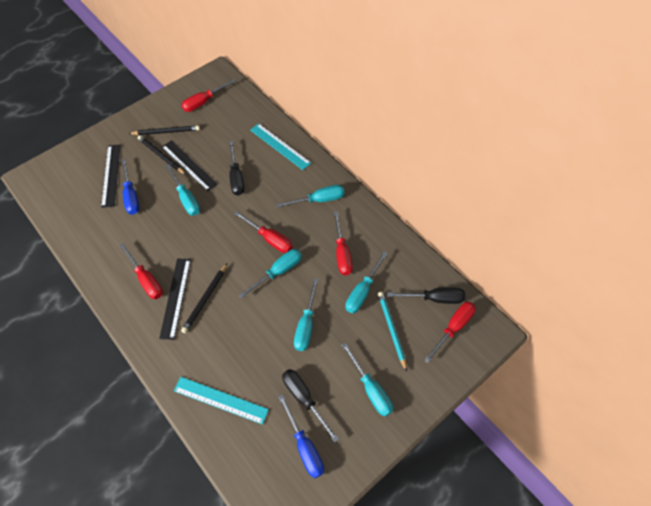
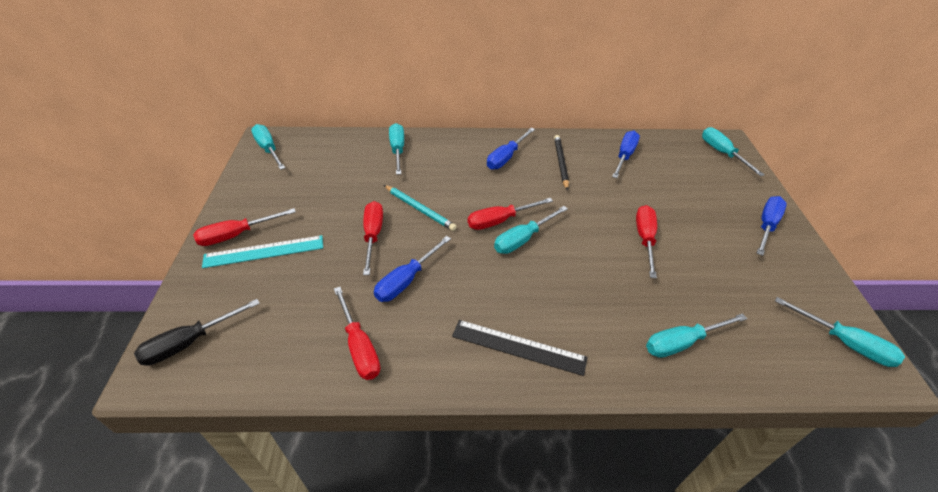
black pencil: 3 -> 1
black ruler: 3 -> 1
black screwdriver: 3 -> 1
blue screwdriver: 2 -> 4
turquoise ruler: 2 -> 1

